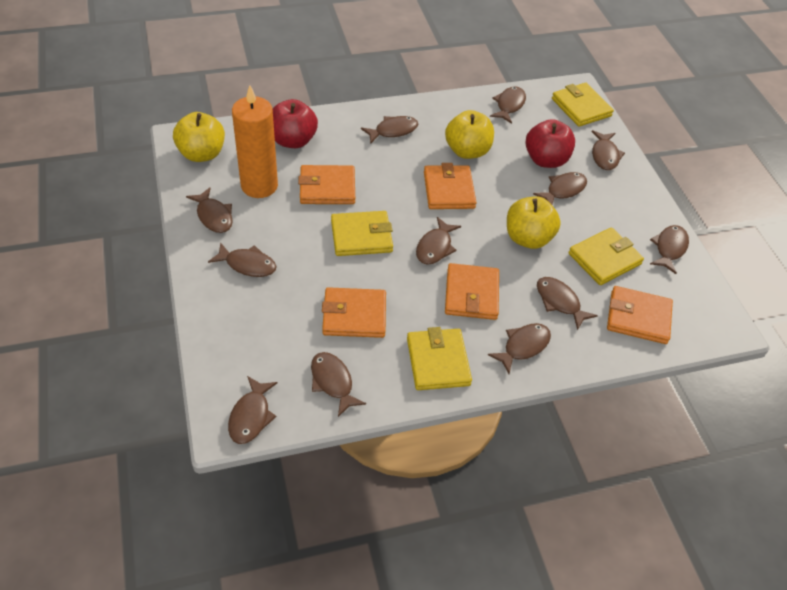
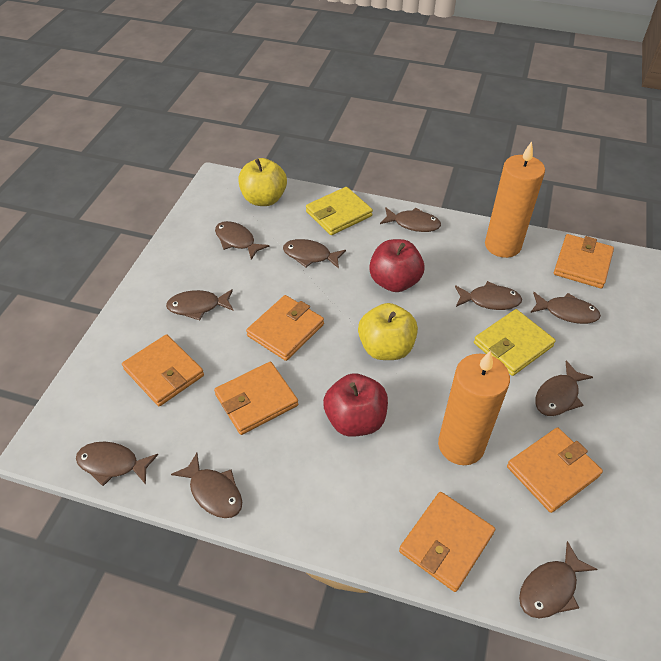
brown fish: 12 -> 10
orange candle: 1 -> 2
orange wallet: 5 -> 6
yellow apple: 3 -> 2
yellow wallet: 4 -> 2

